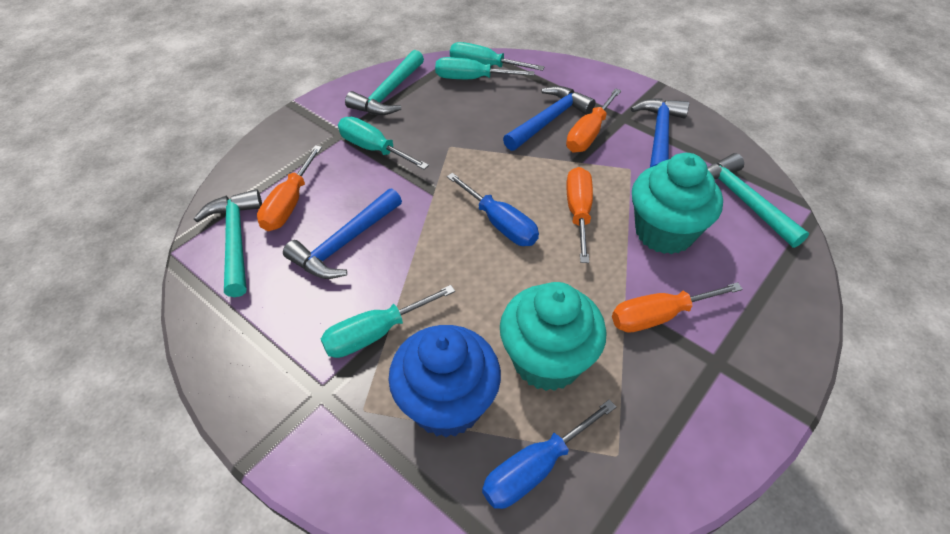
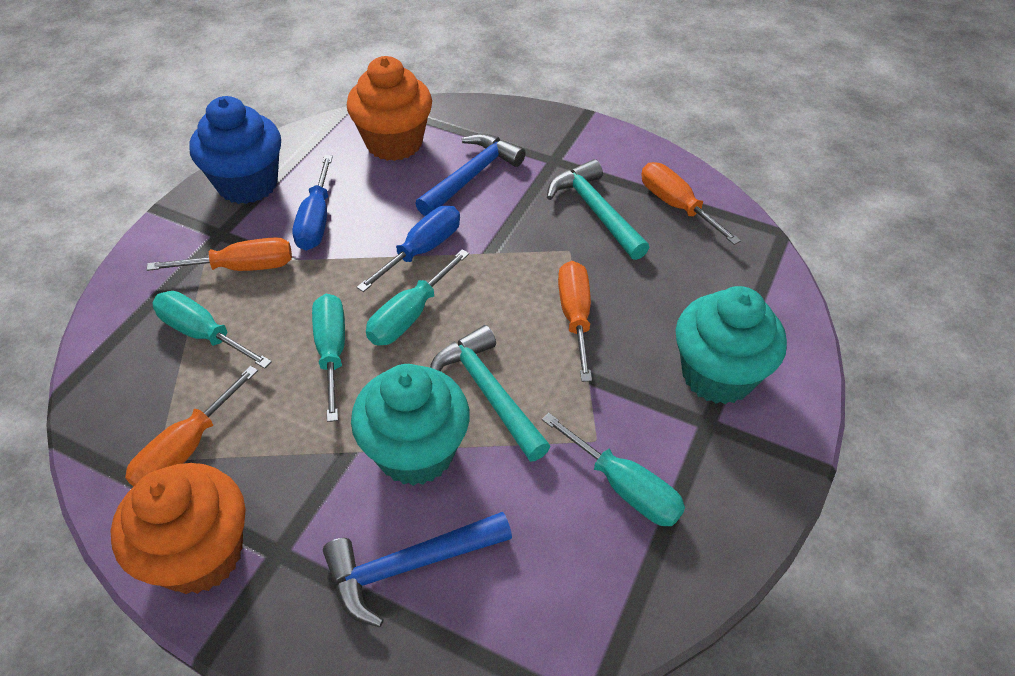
blue hammer: 3 -> 2
orange cupcake: 0 -> 2
turquoise hammer: 3 -> 2

